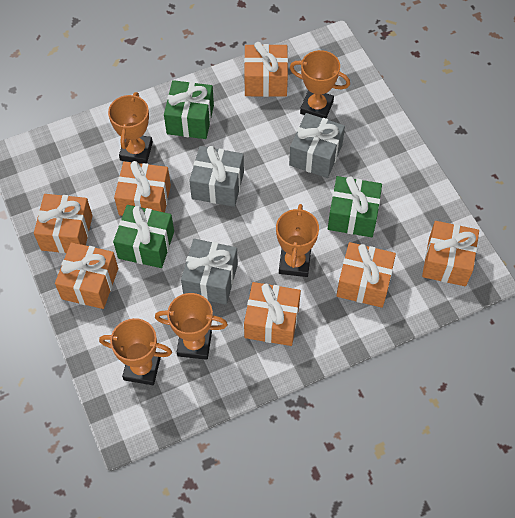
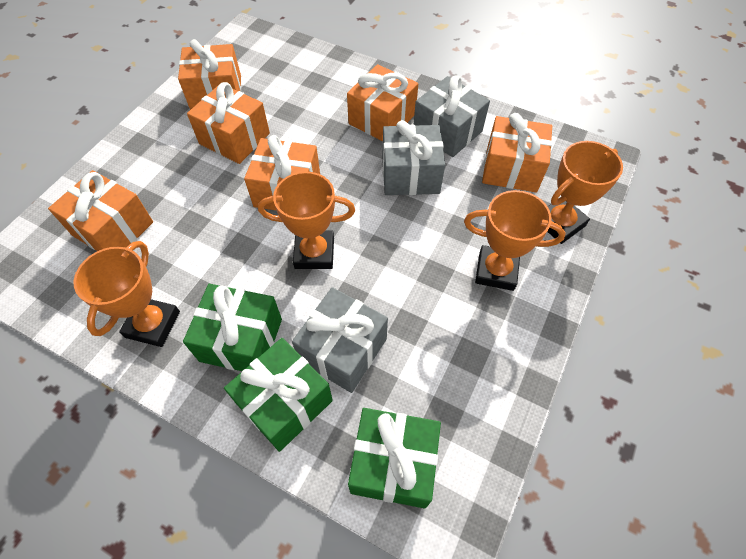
orange gift: 7 -> 6
orange trophy: 5 -> 4

